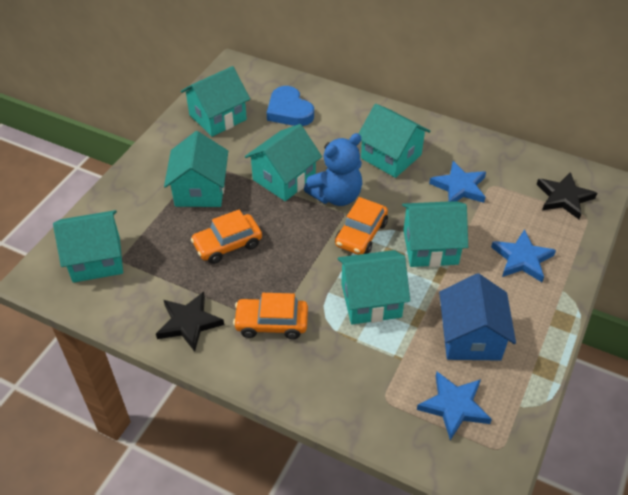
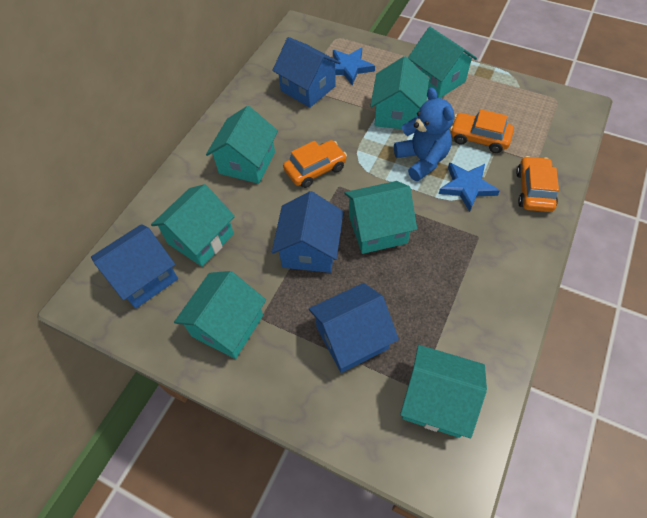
black star: 2 -> 0
blue heart: 1 -> 0
blue house: 1 -> 4
blue star: 3 -> 2

